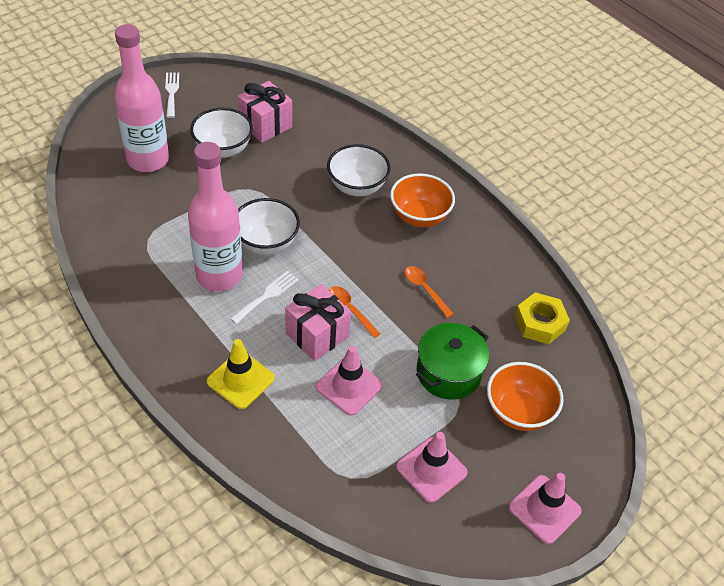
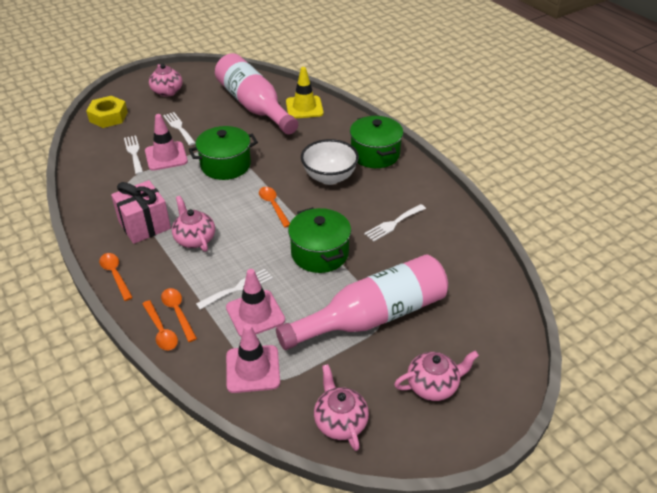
green pot: 1 -> 3
orange bowl: 2 -> 0
orange spoon: 2 -> 4
pink gift: 2 -> 1
pink teapot: 0 -> 4
white bowl: 3 -> 1
white fork: 2 -> 4

